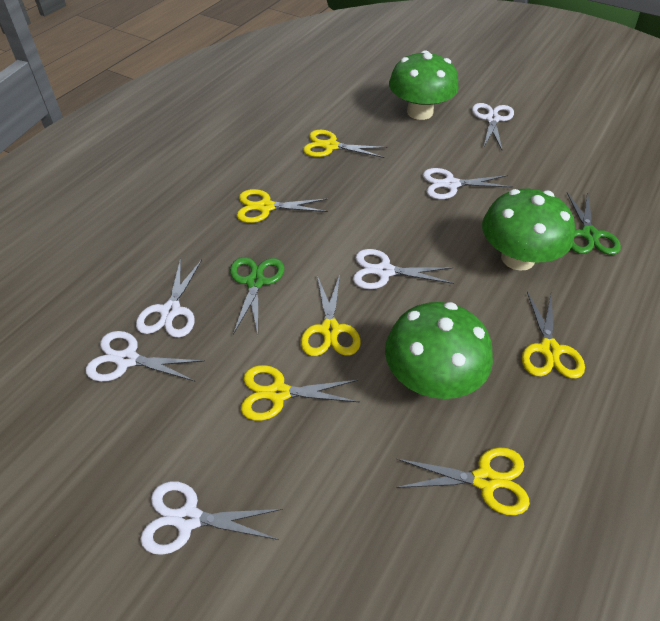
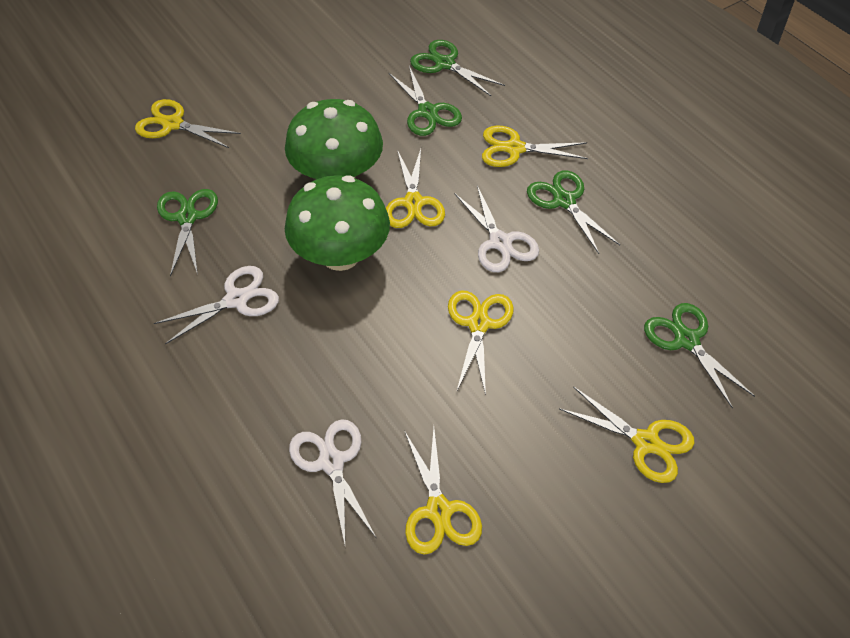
green mushroom: 3 -> 2
green scissors: 2 -> 5
white scissors: 6 -> 3

